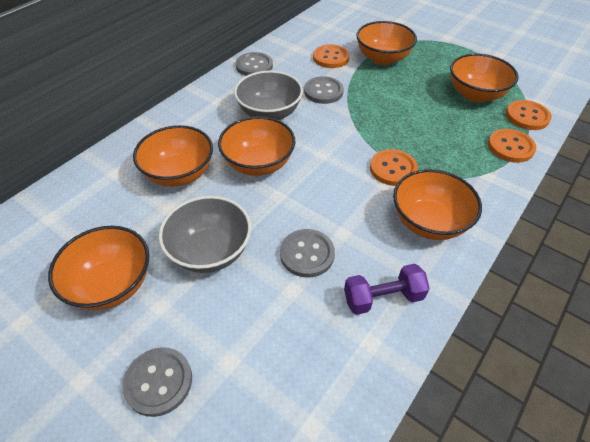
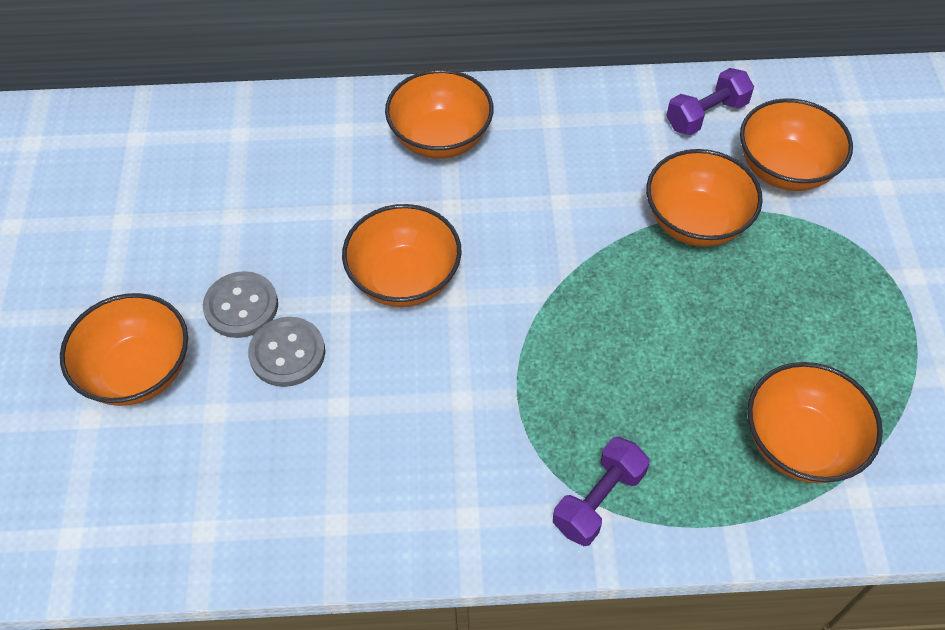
grey bowl: 2 -> 0
grey button: 4 -> 2
orange button: 4 -> 0
purple dumbbell: 1 -> 2

